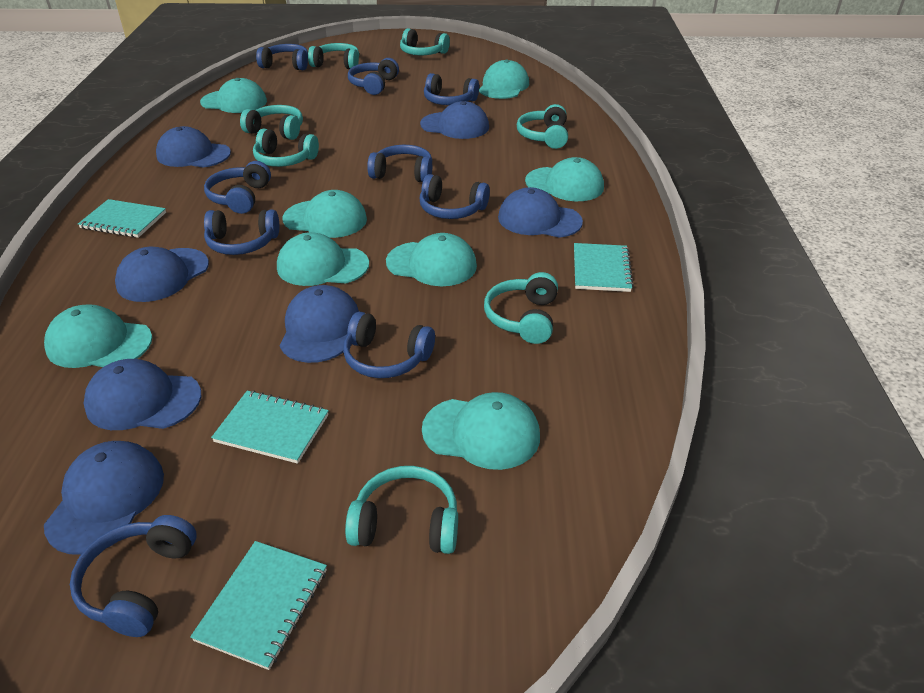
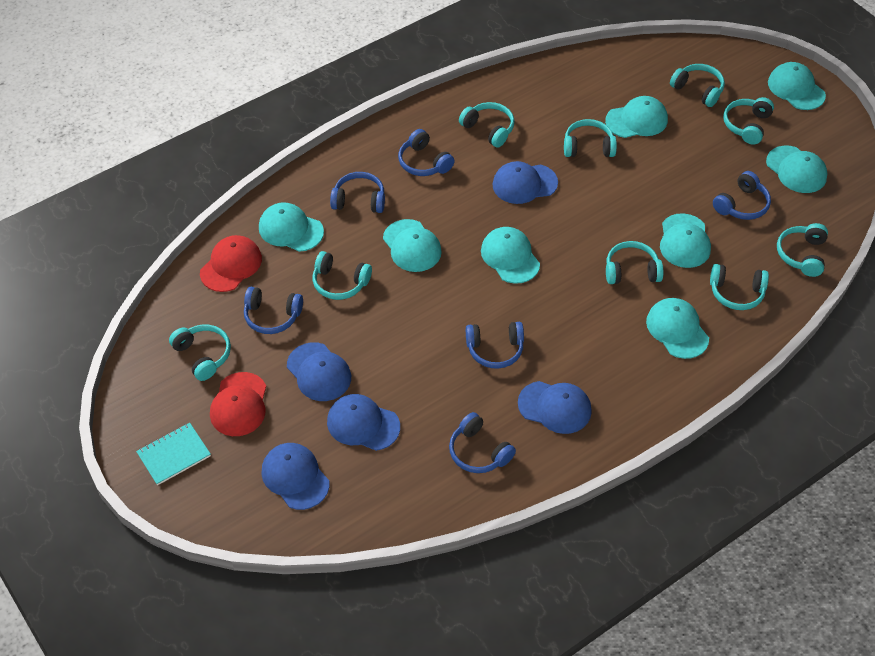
blue cap: 7 -> 5
blue headphones: 9 -> 6
red cap: 0 -> 2
turquoise headphones: 7 -> 9
turquoise notebook: 4 -> 1

